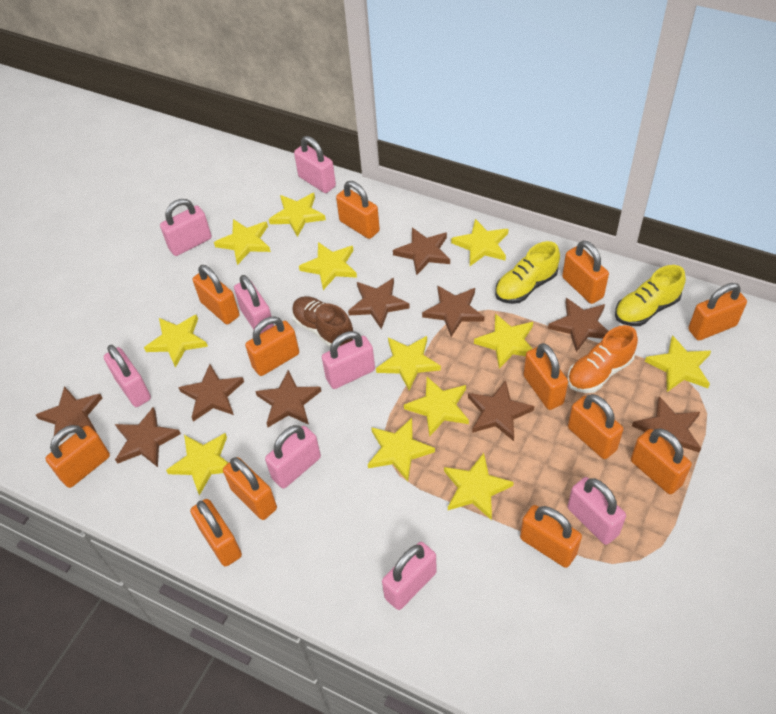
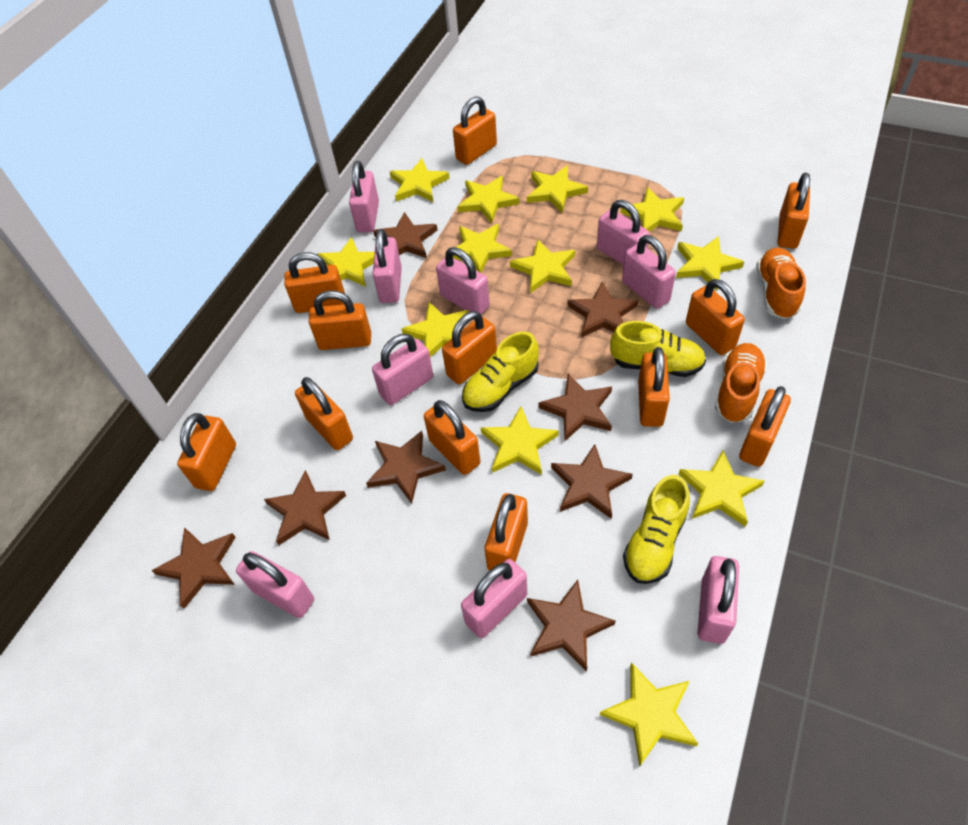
brown shoe: 1 -> 0
brown star: 10 -> 8
orange shoe: 1 -> 2
pink padlock: 8 -> 9
yellow shoe: 2 -> 3

